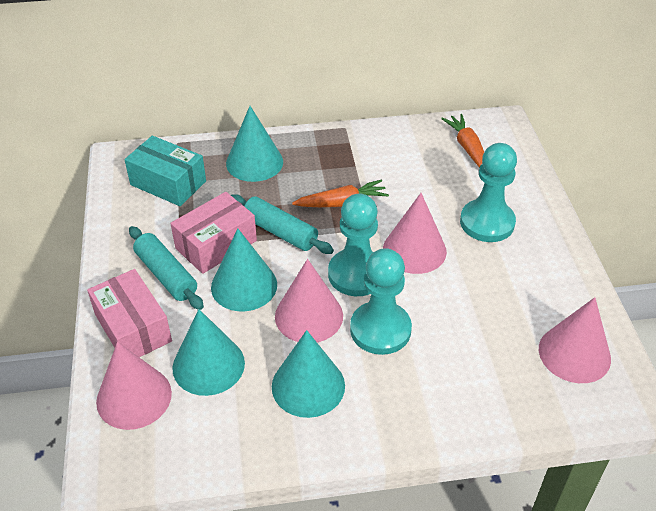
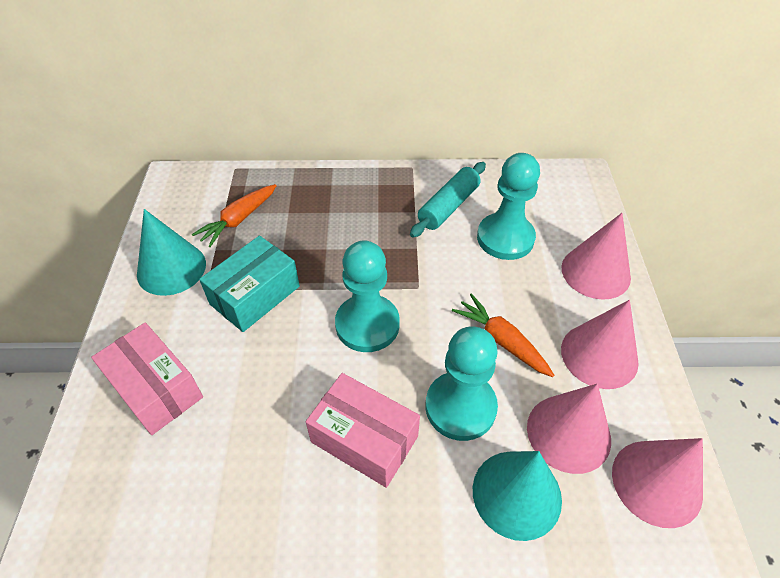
turquoise cone: 4 -> 2
turquoise rolling pin: 2 -> 1

